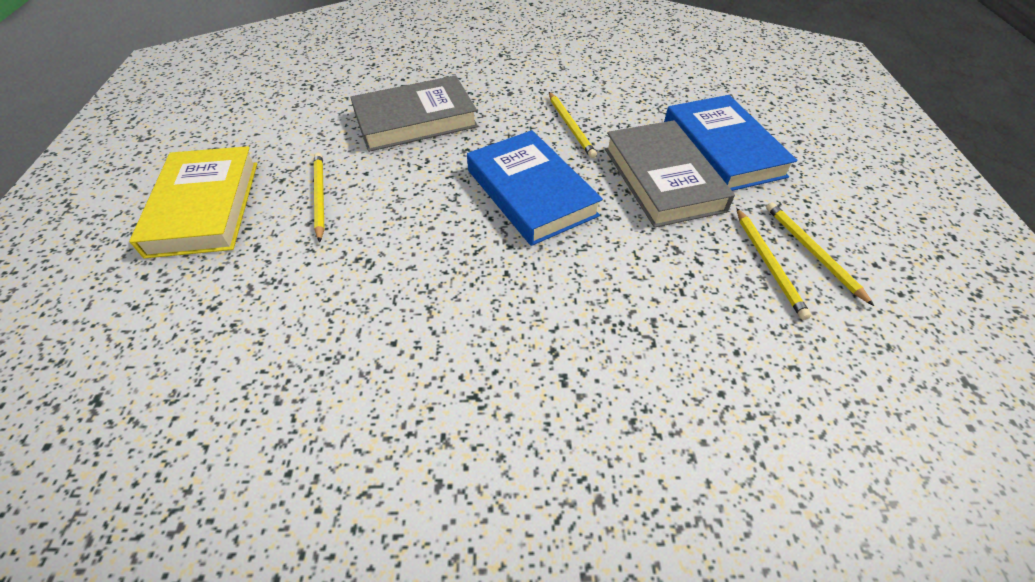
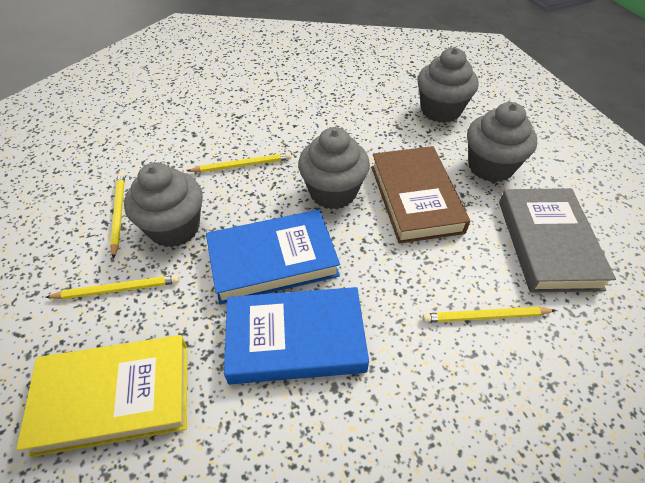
brown book: 0 -> 1
grey book: 2 -> 1
grey cupcake: 0 -> 4

